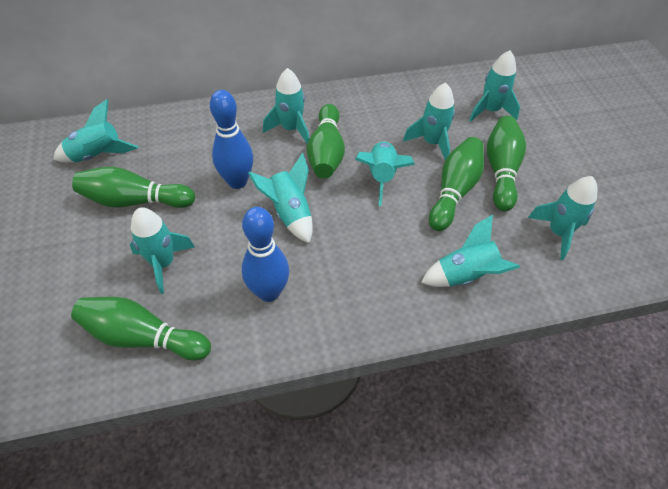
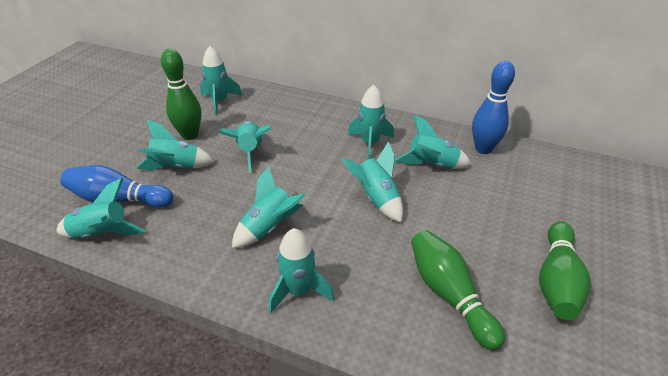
green bowling pin: 5 -> 3

